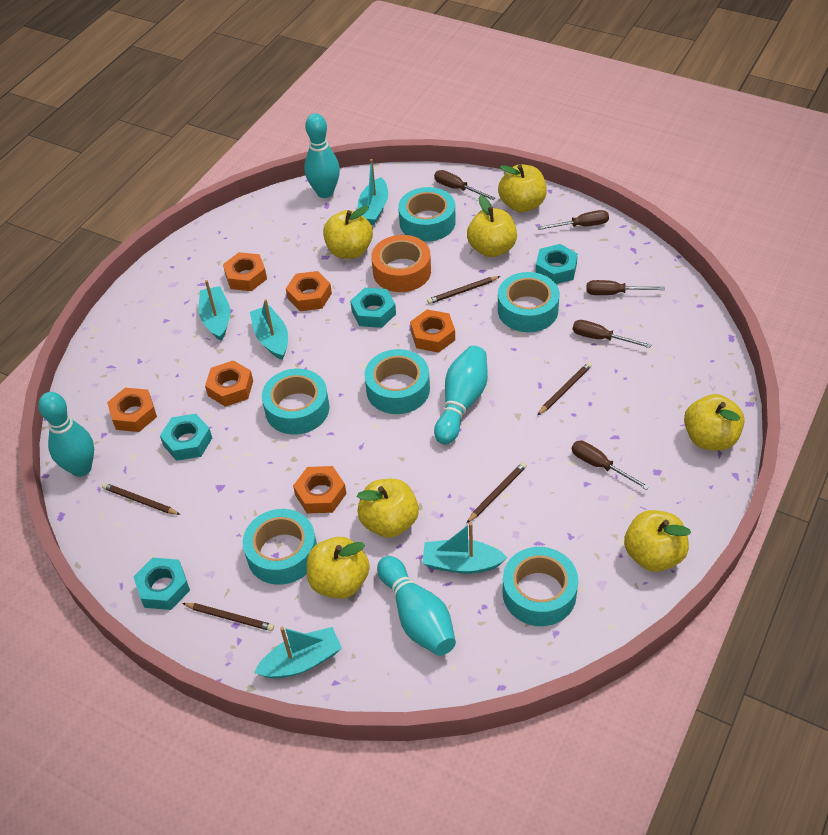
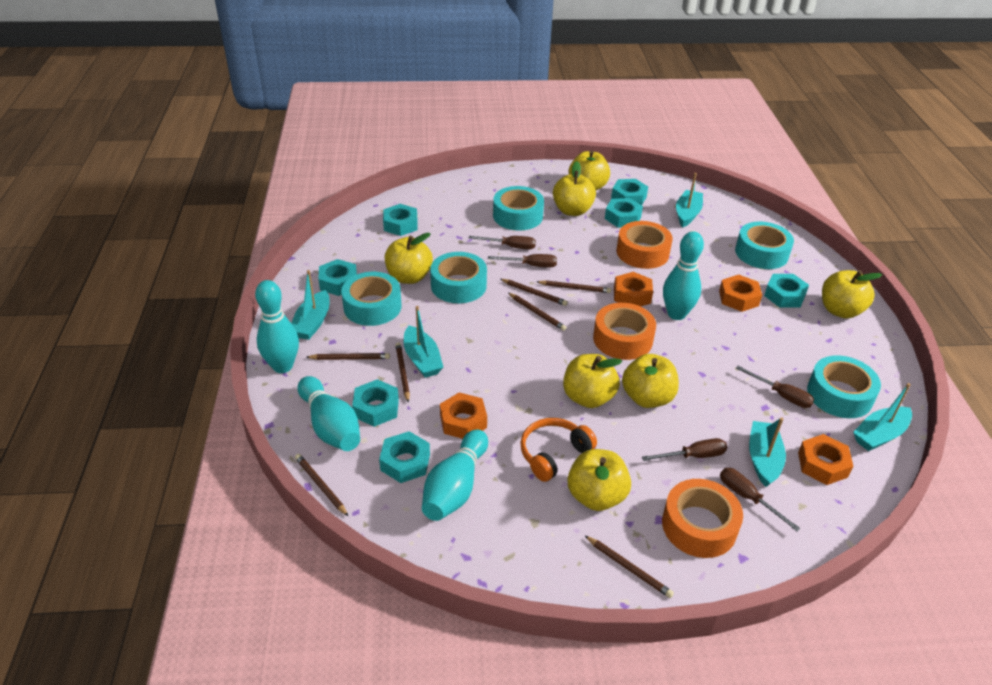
brown pencil: 5 -> 7
orange headphones: 0 -> 1
orange nut: 6 -> 4
orange tape: 1 -> 3
turquoise nut: 4 -> 7
turquoise tape: 6 -> 5

